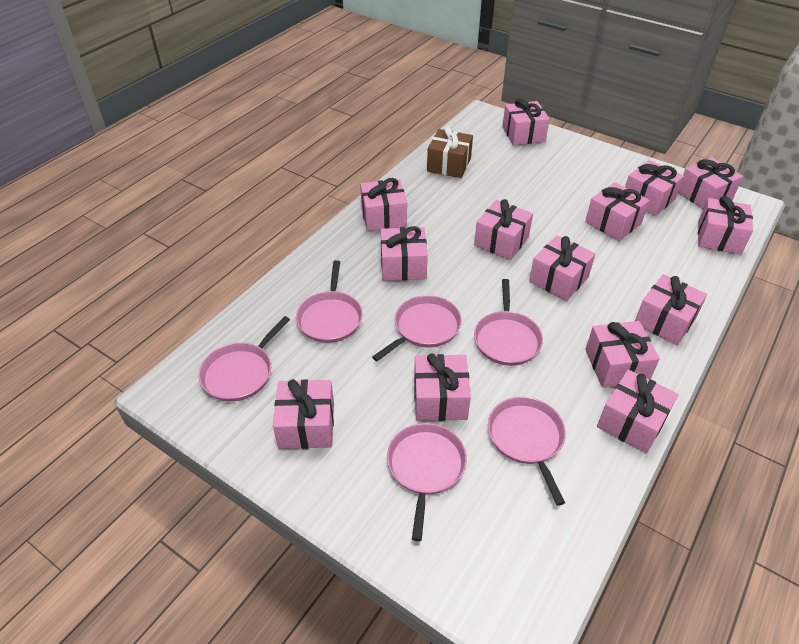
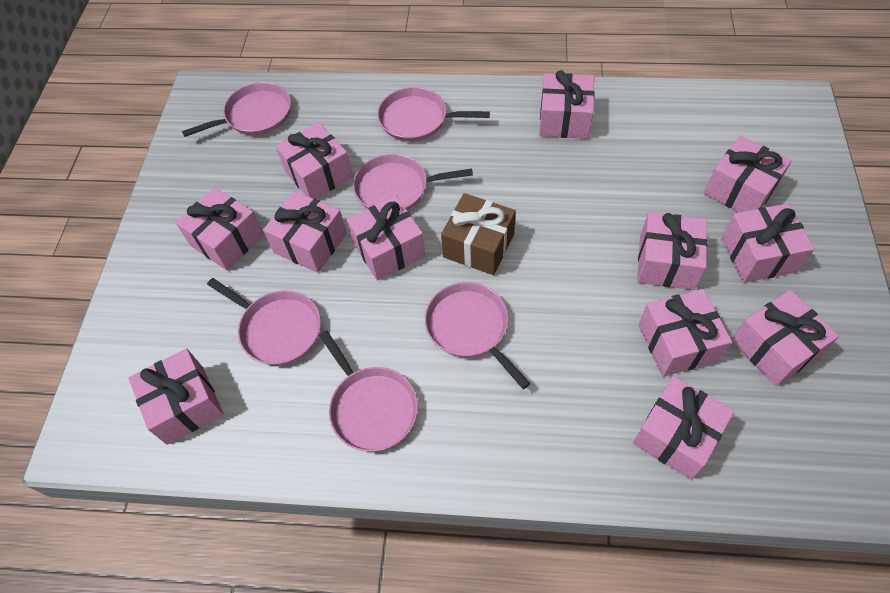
pink gift: 14 -> 12

